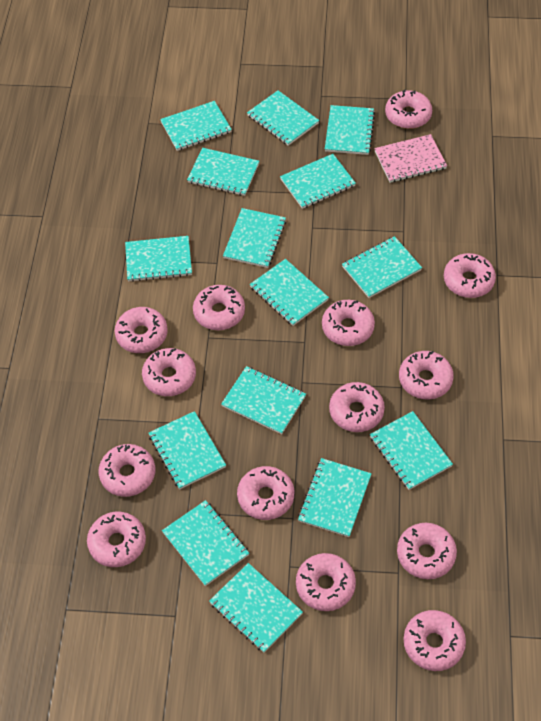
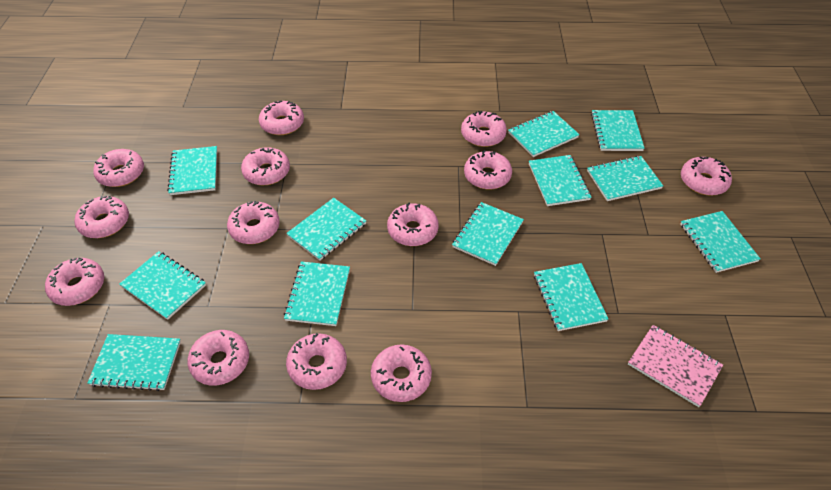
pink donut: 14 -> 13
turquoise notebook: 15 -> 12

